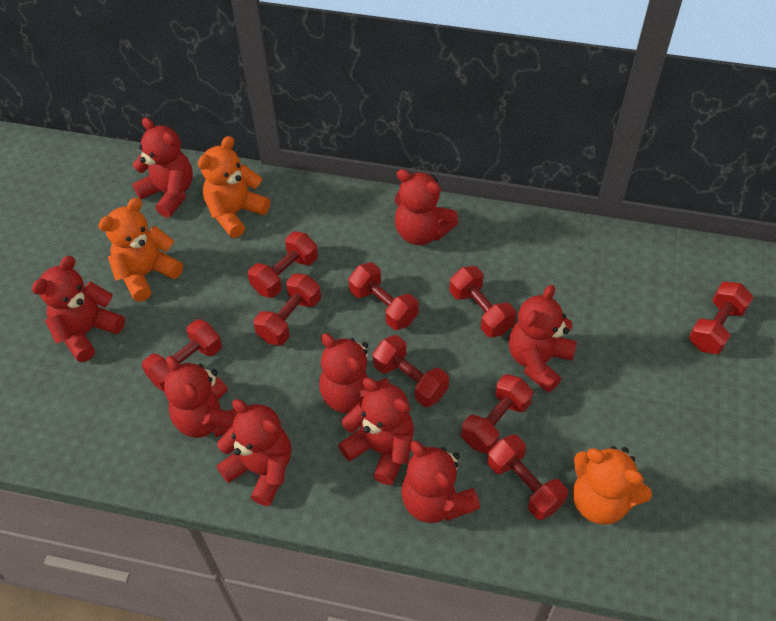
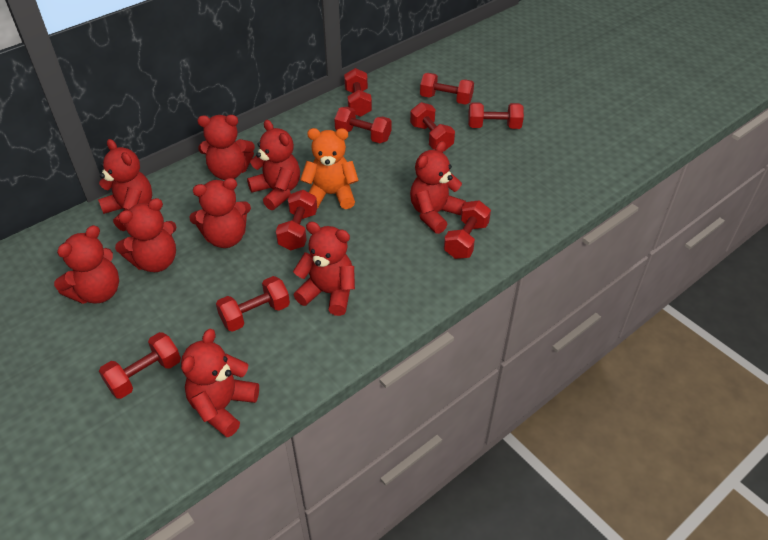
orange teddy bear: 3 -> 1

